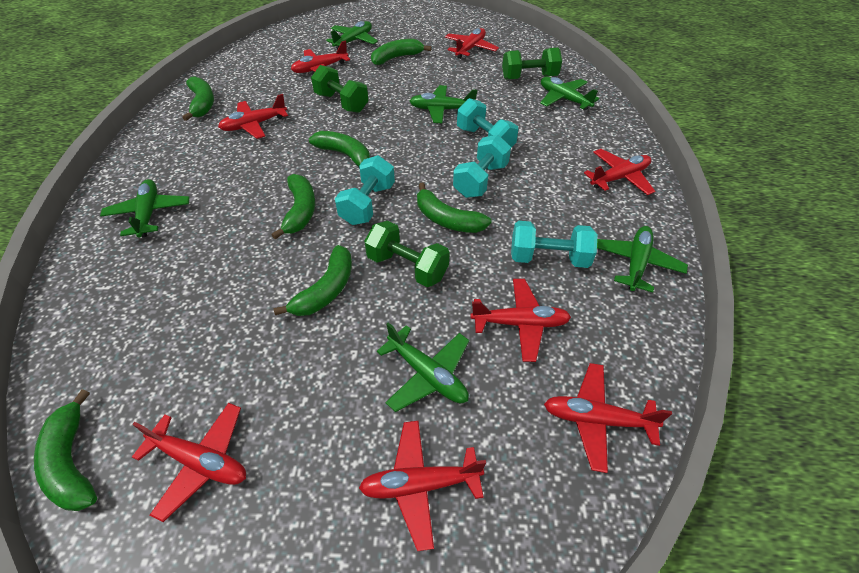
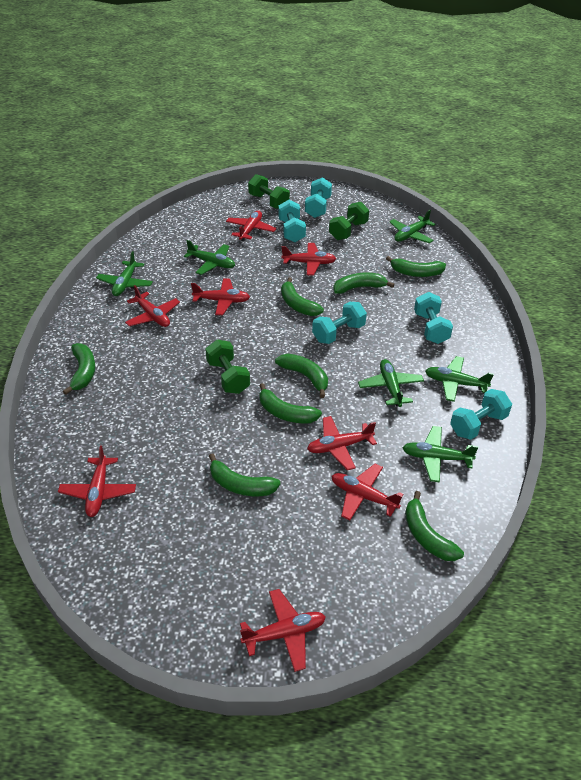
green banana: 7 -> 8
turquoise dumbbell: 4 -> 5

